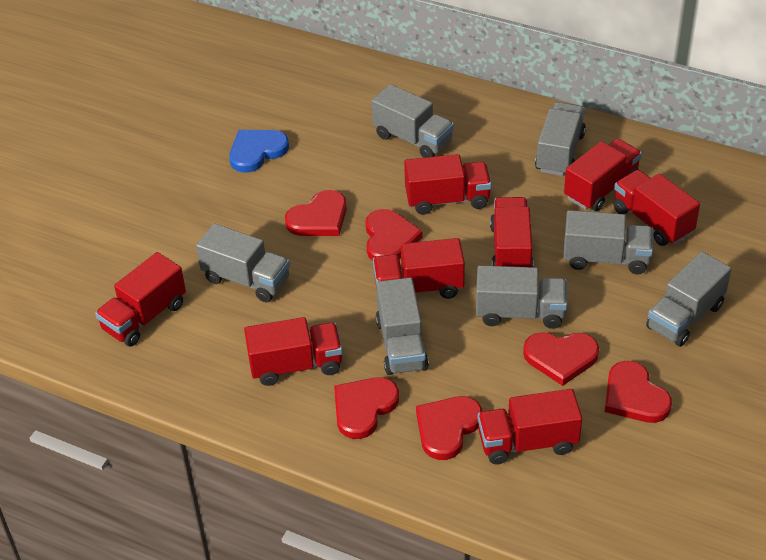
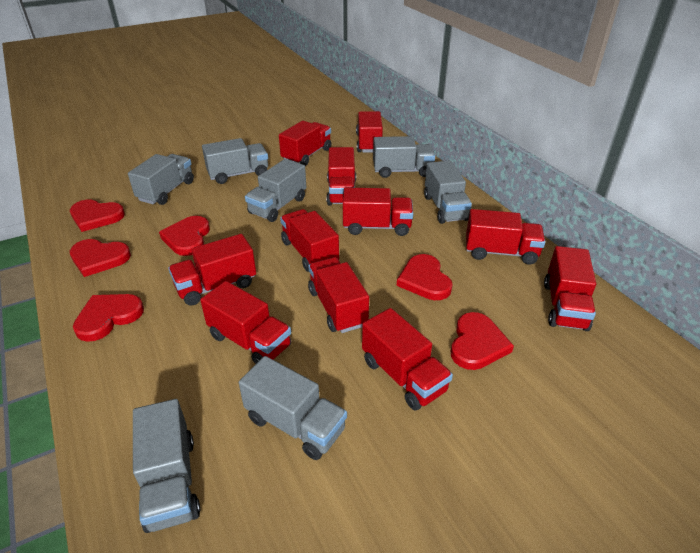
blue heart: 1 -> 0
red truck: 8 -> 11

